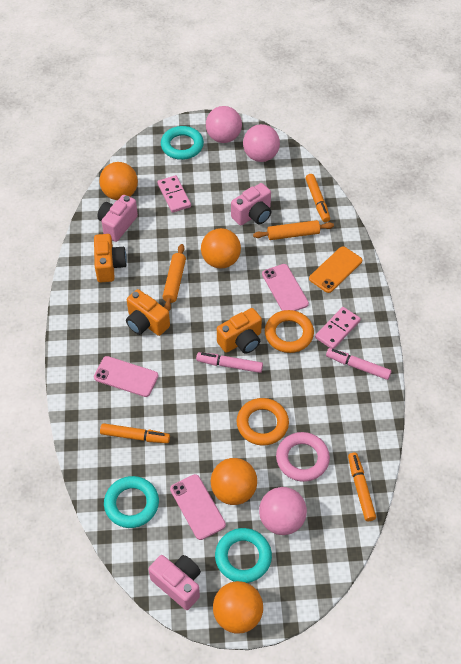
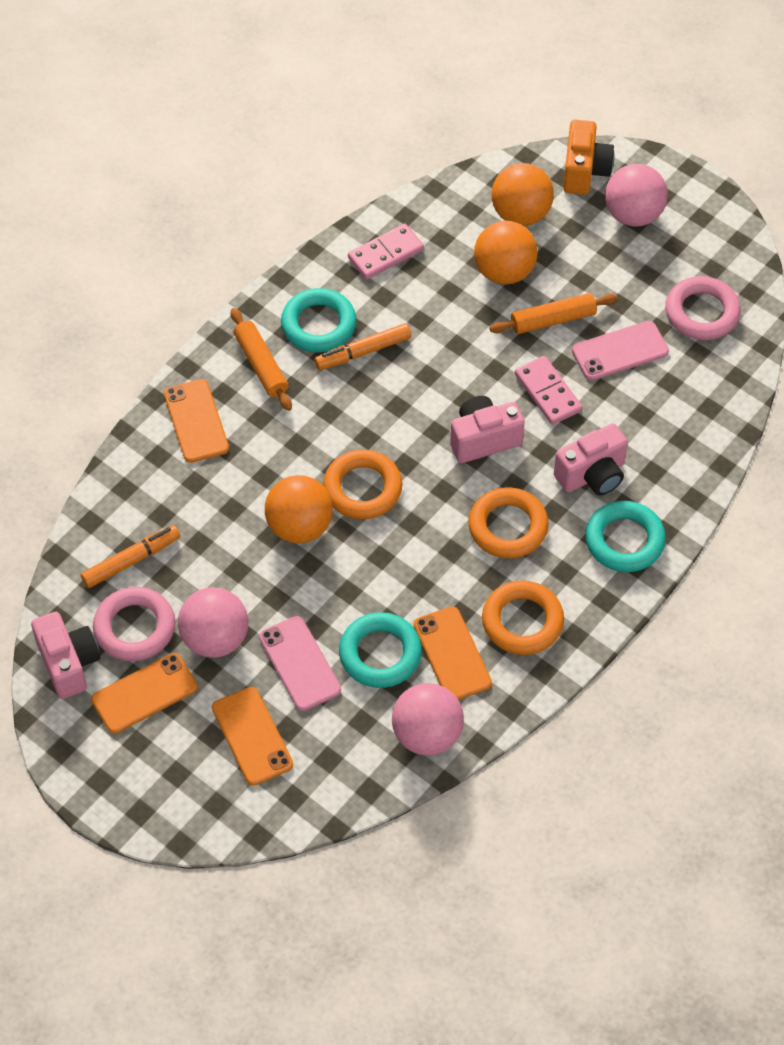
orange ball: 4 -> 3
orange camera: 3 -> 1
orange marker: 3 -> 2
orange phone: 1 -> 4
orange ring: 2 -> 3
pink marker: 2 -> 0
pink phone: 3 -> 2
pink ring: 1 -> 2

